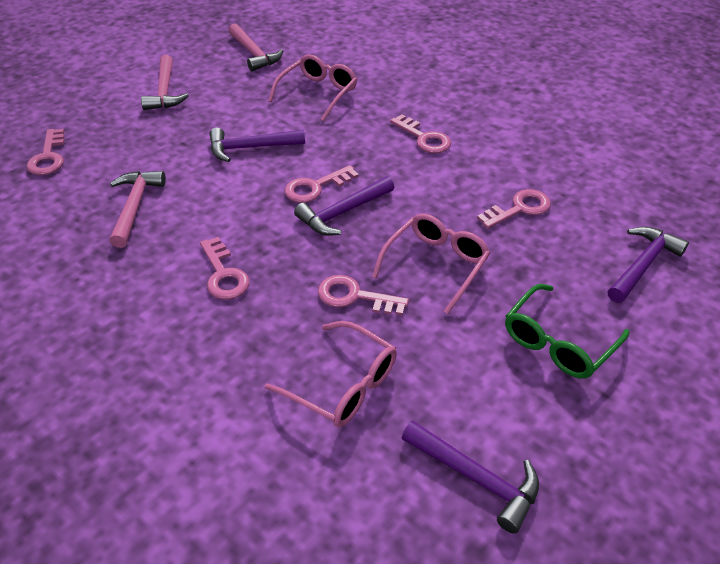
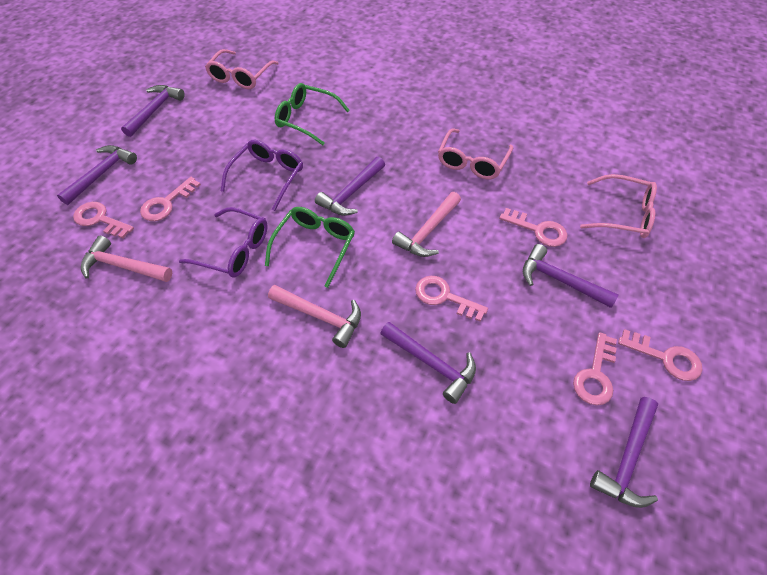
green glasses: 1 -> 2
purple glasses: 0 -> 2
purple hammer: 4 -> 6

